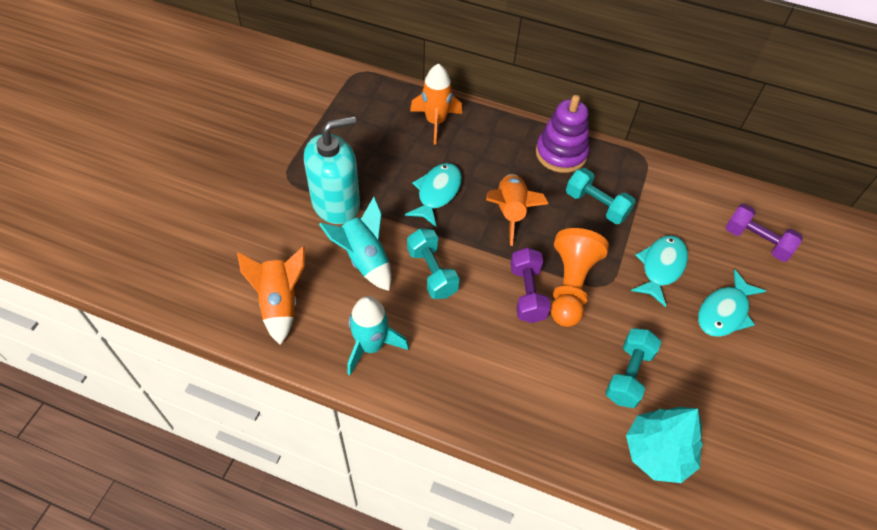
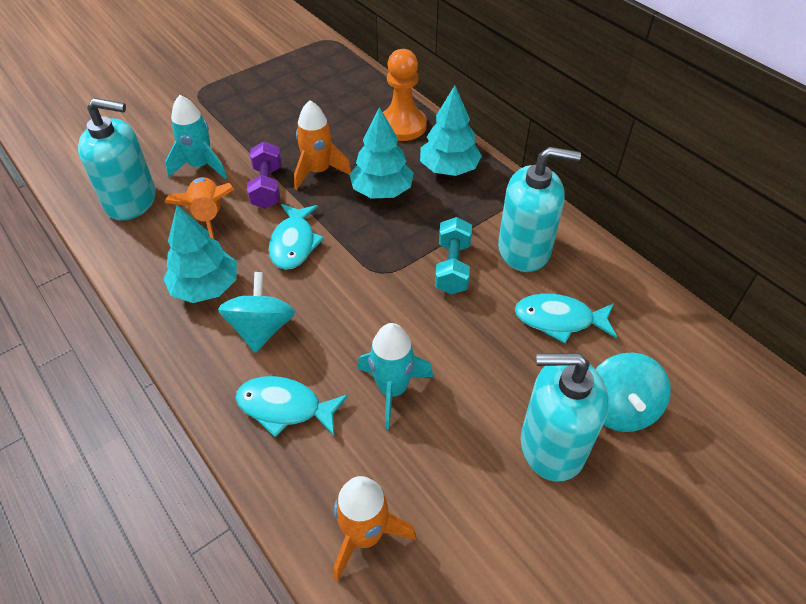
purple dumbbell: 2 -> 1
purple stacking toy: 1 -> 0
turquoise dumbbell: 3 -> 1
turquoise soap dispenser: 1 -> 3
turquoise spinning top: 0 -> 2
turquoise tree: 1 -> 3

